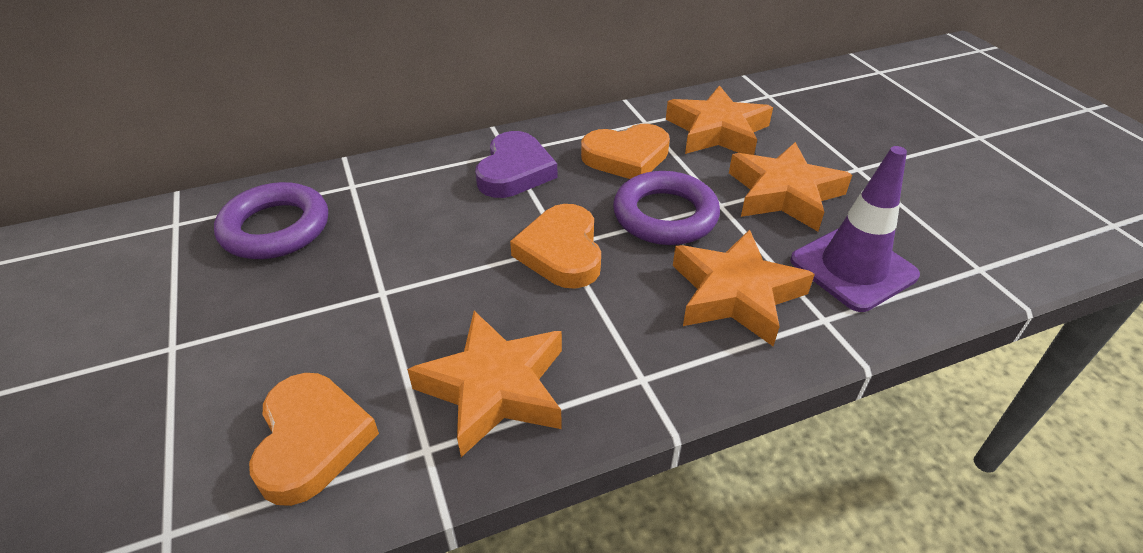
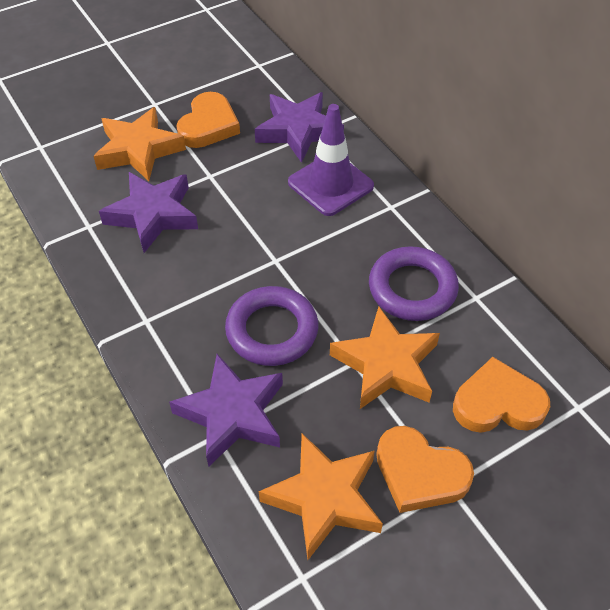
orange star: 4 -> 3
purple heart: 1 -> 0
purple star: 0 -> 3

